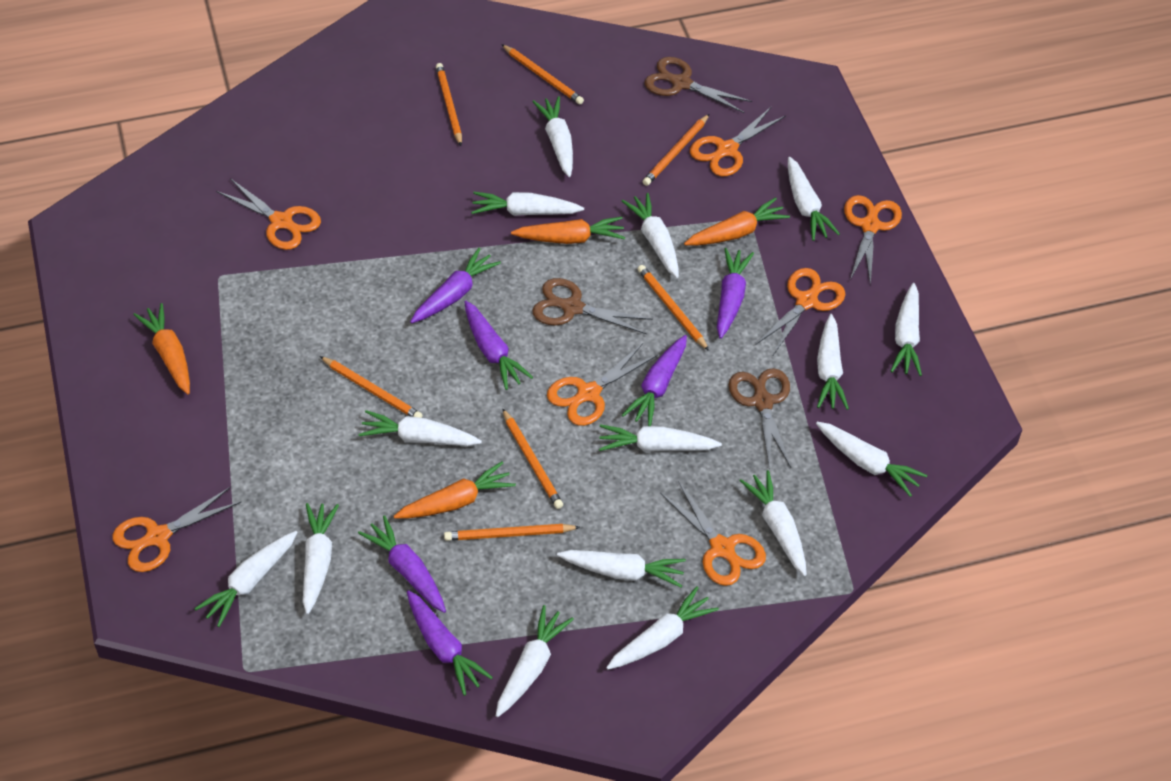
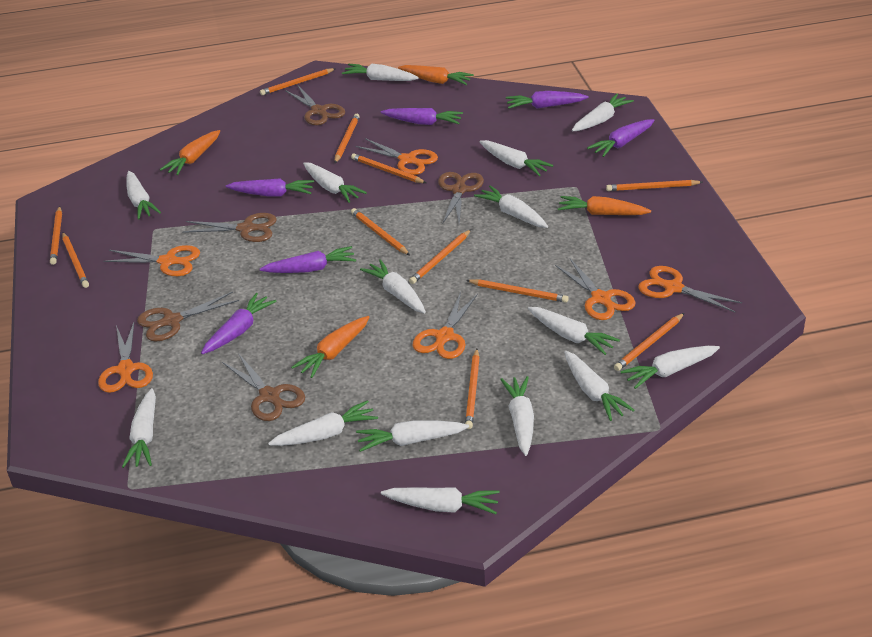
brown scissors: 3 -> 5
orange pencil: 7 -> 11
orange scissors: 7 -> 6

